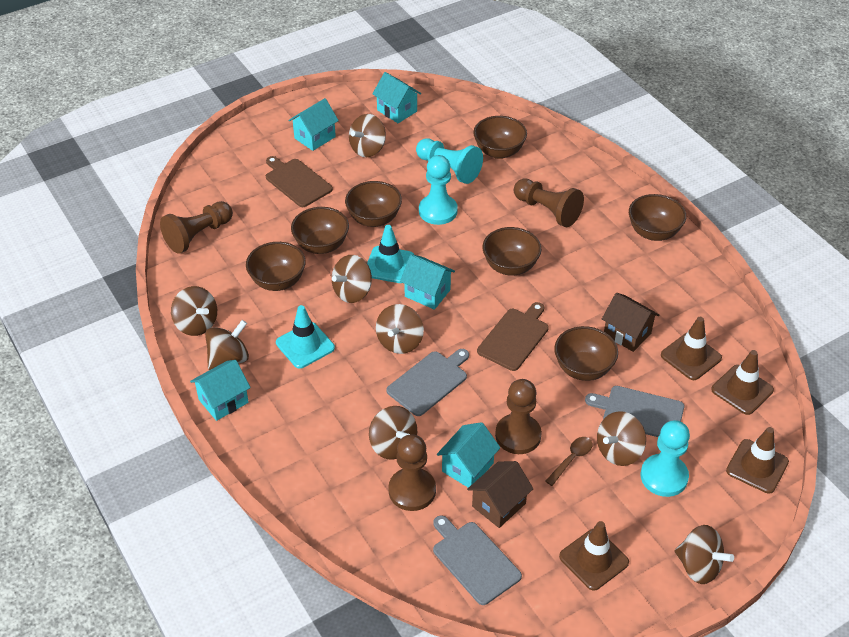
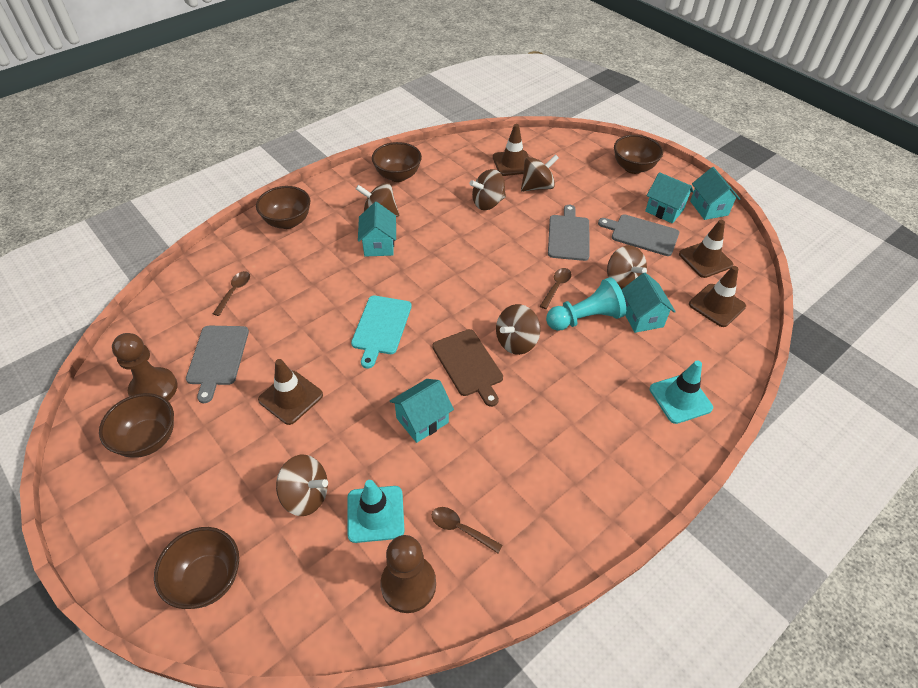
brown bowl: 7 -> 5
brown cutting board: 2 -> 1
brown house: 2 -> 0
brown pawn: 4 -> 2
brown spinning top: 8 -> 6
brown spoon: 1 -> 3
turquoise cutting board: 0 -> 1
turquoise pawn: 3 -> 1

